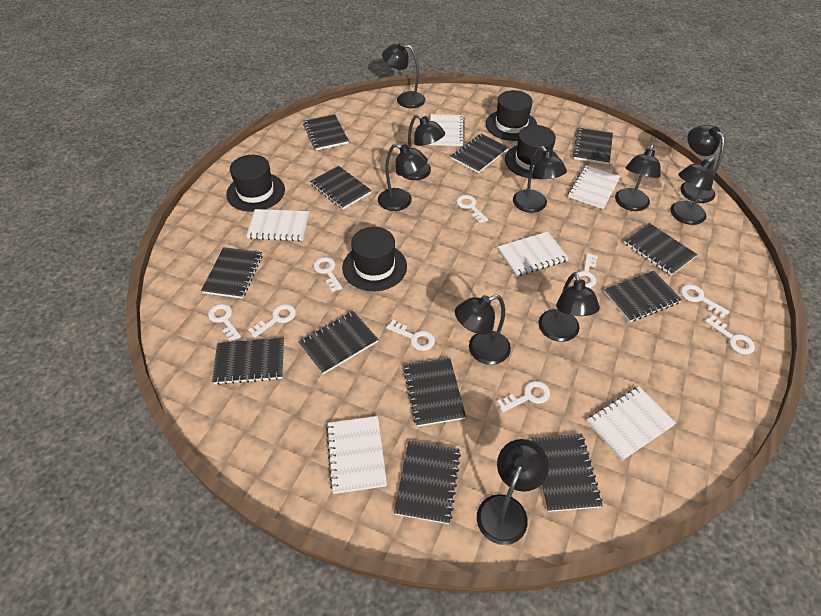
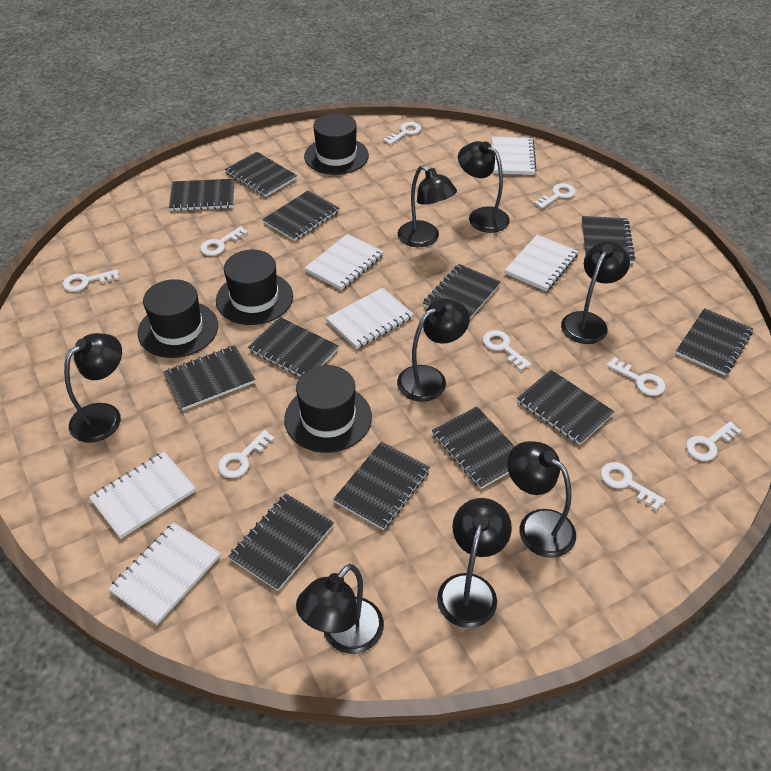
black lamp: 10 -> 8

